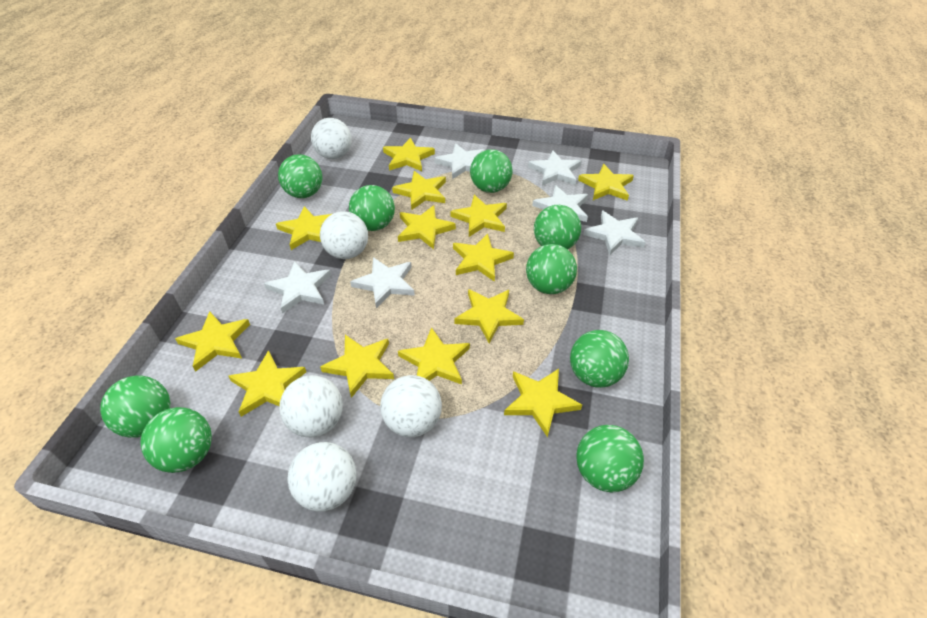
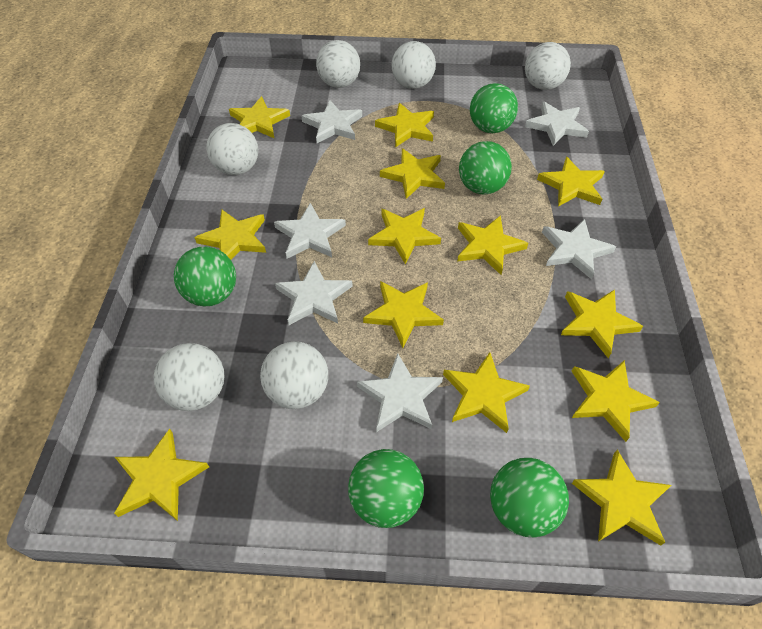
green ball: 9 -> 5
white ball: 5 -> 6

